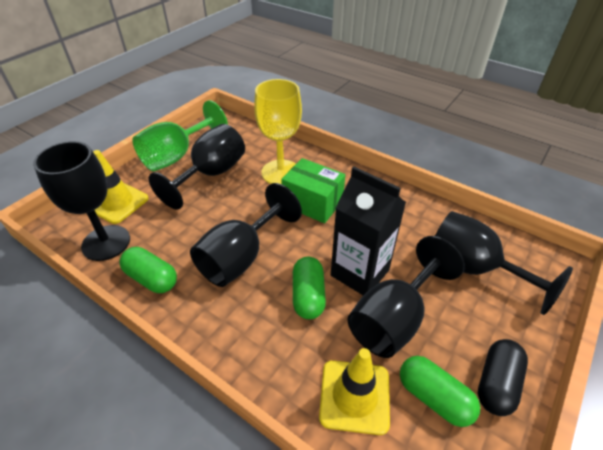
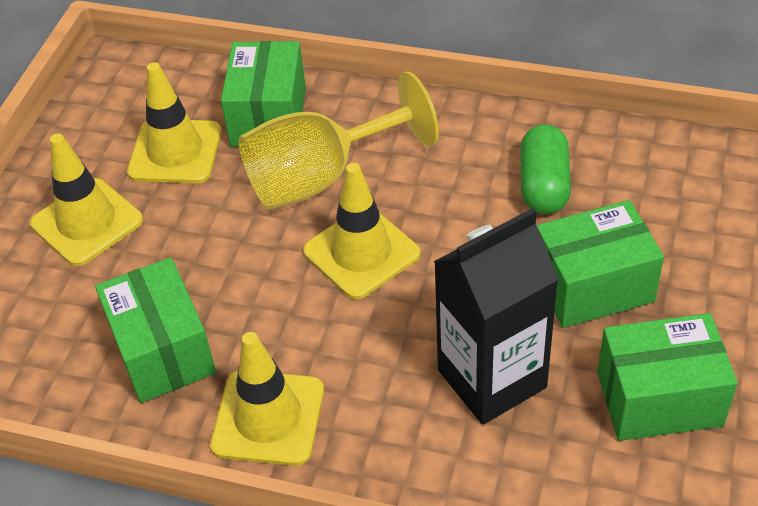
black capsule: 1 -> 0
black goblet: 5 -> 0
green box: 1 -> 4
green capsule: 3 -> 1
green goblet: 1 -> 0
yellow traffic cone: 2 -> 4

